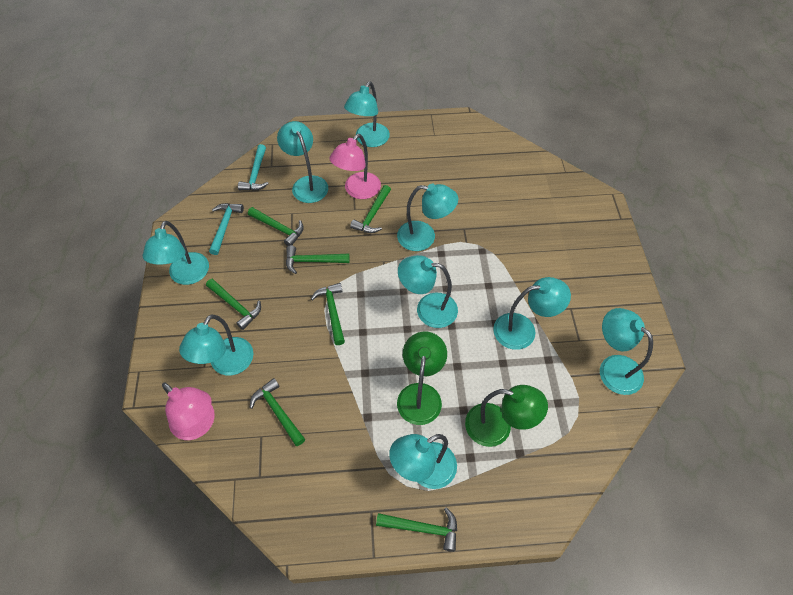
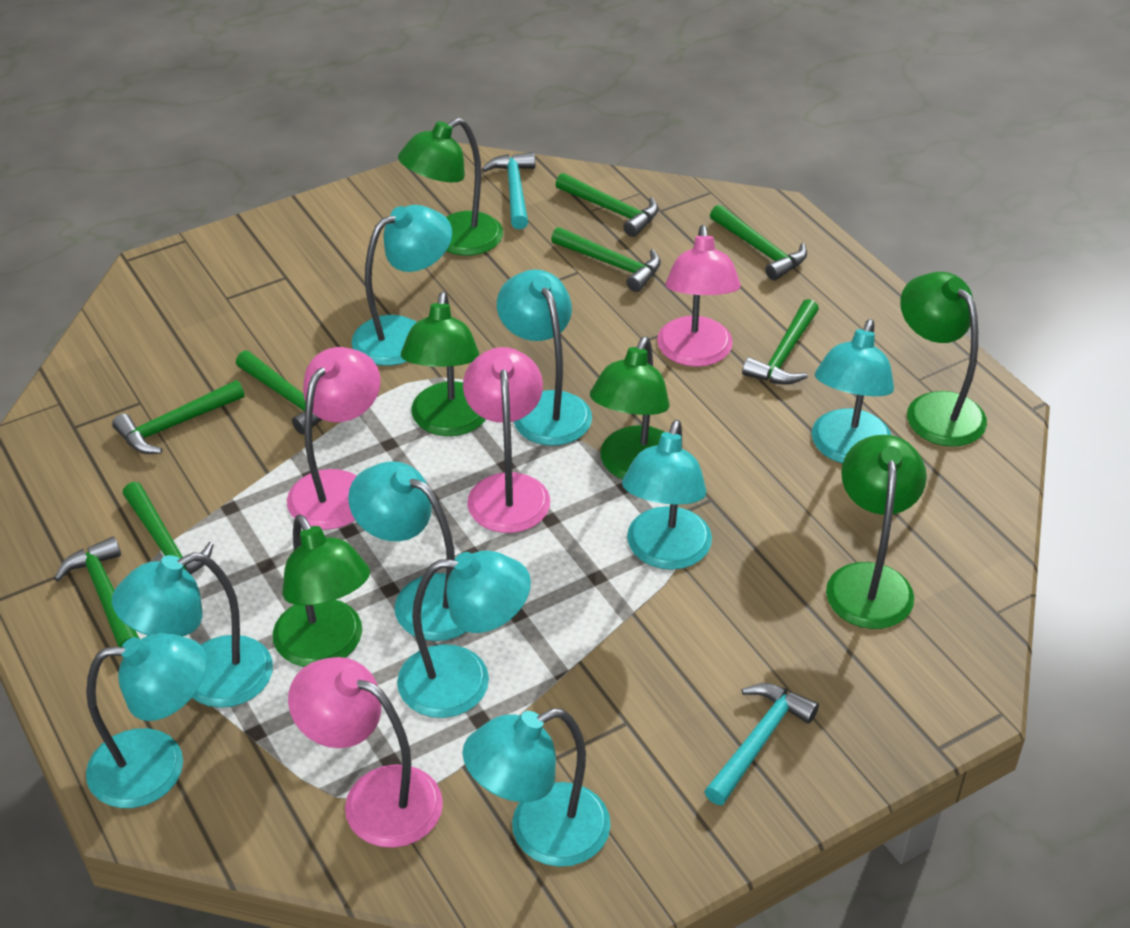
green hammer: 7 -> 8
green lamp: 2 -> 6
pink lamp: 2 -> 4

